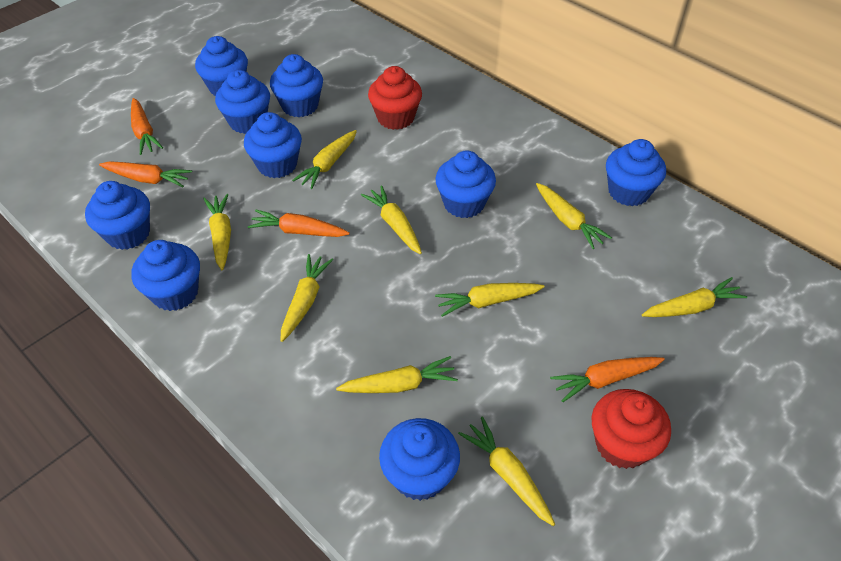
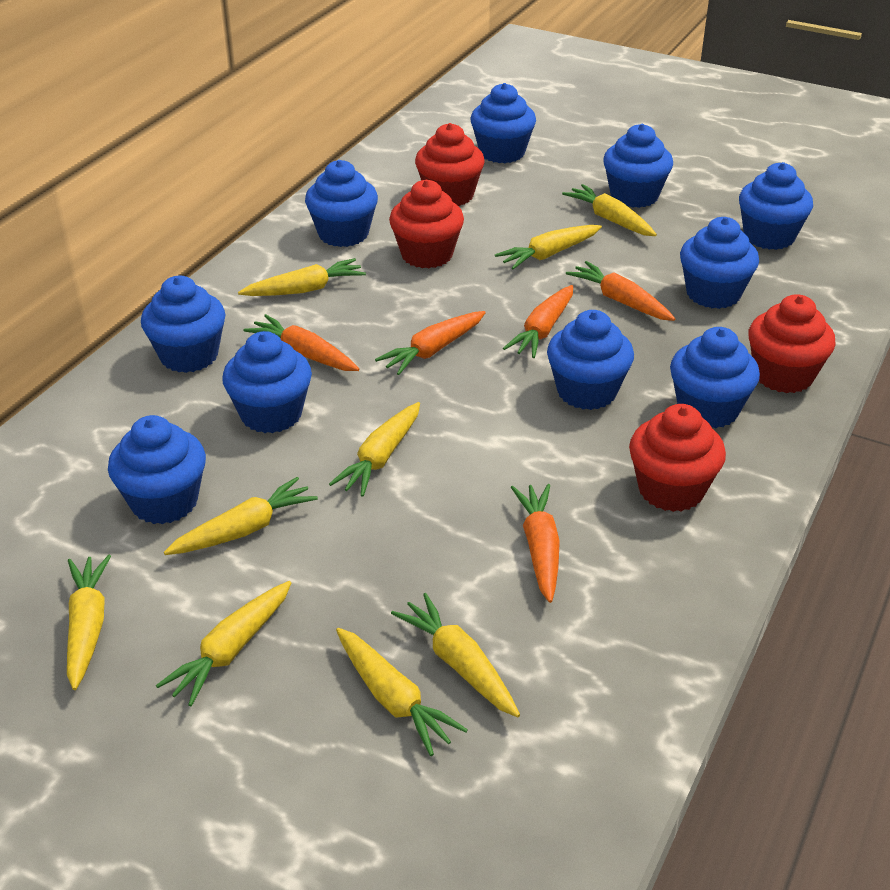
blue cupcake: 9 -> 10
orange carrot: 4 -> 5
red cupcake: 2 -> 4

